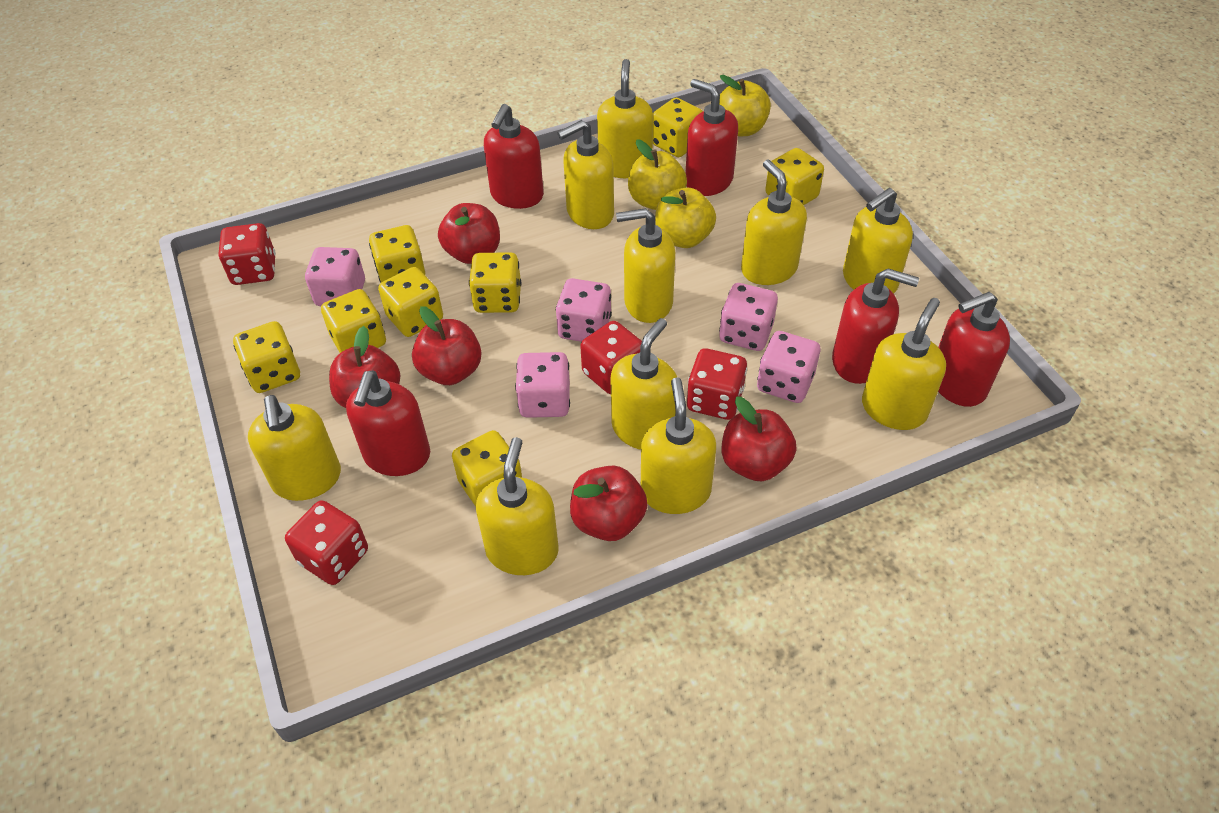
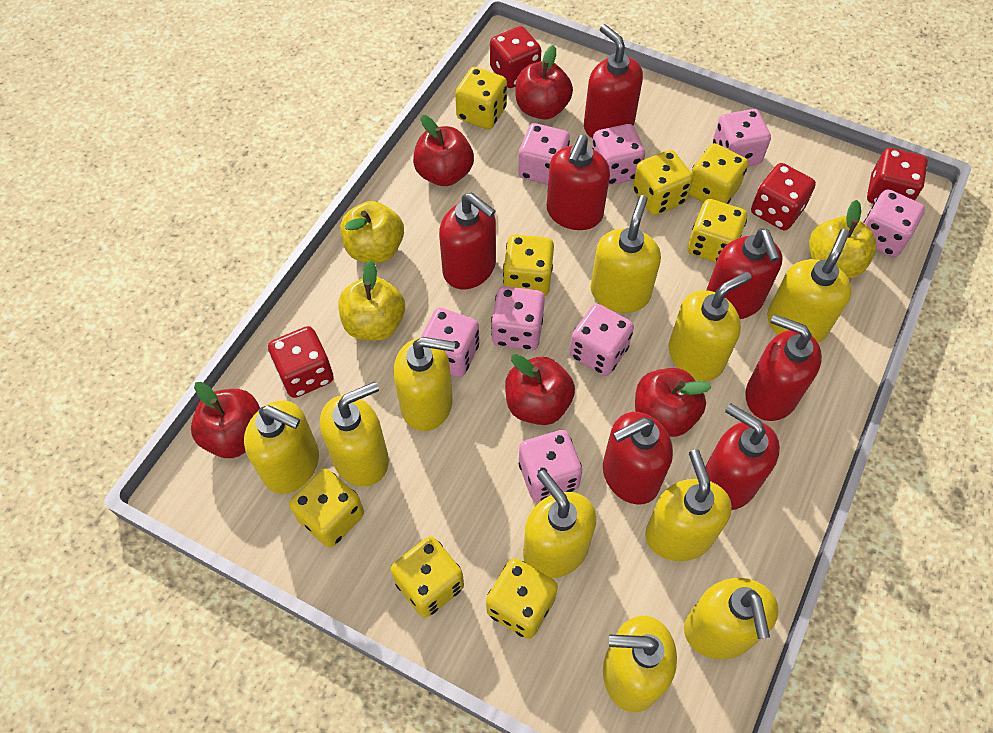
pink dice: 5 -> 8
red soap dispenser: 5 -> 7

